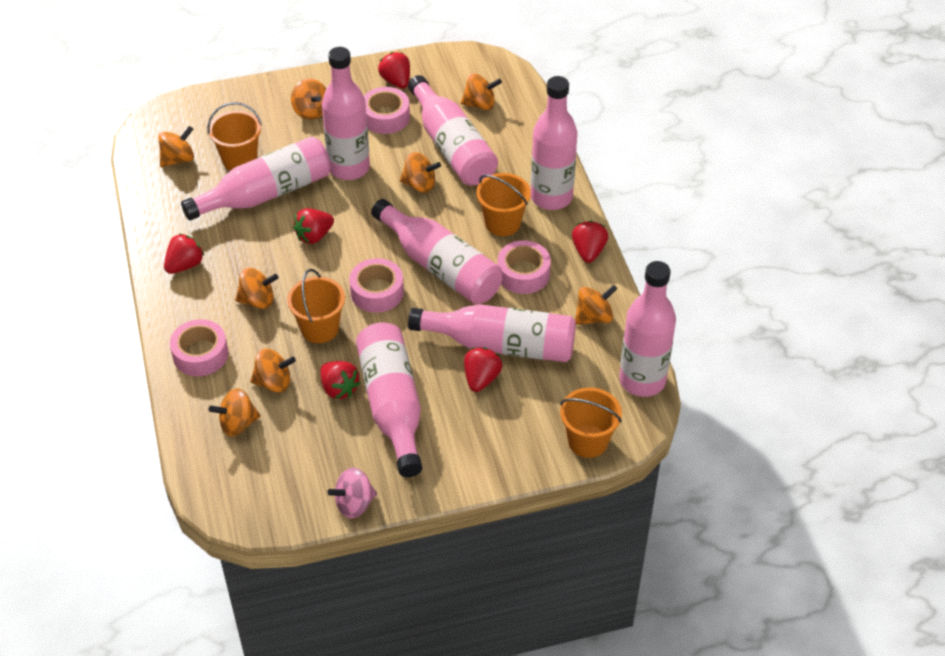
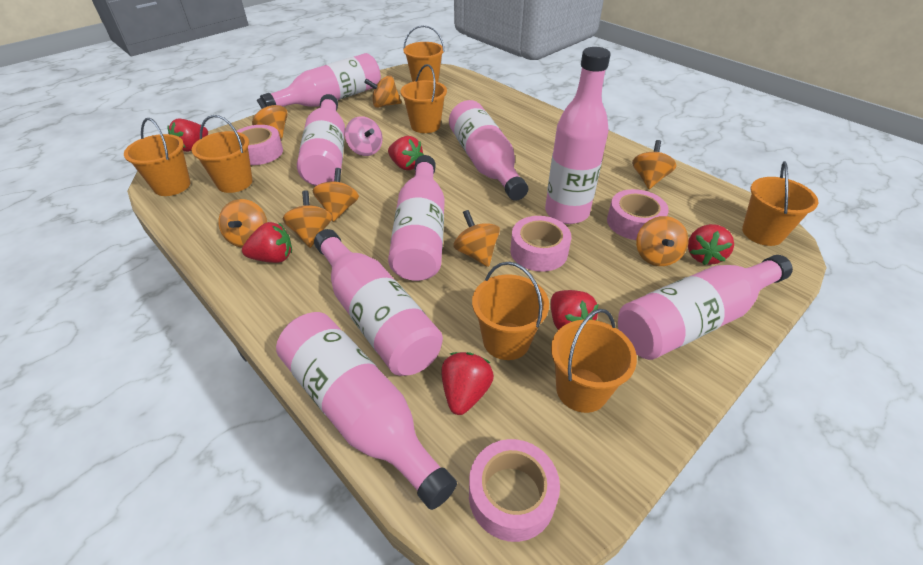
orange bucket: 4 -> 7

